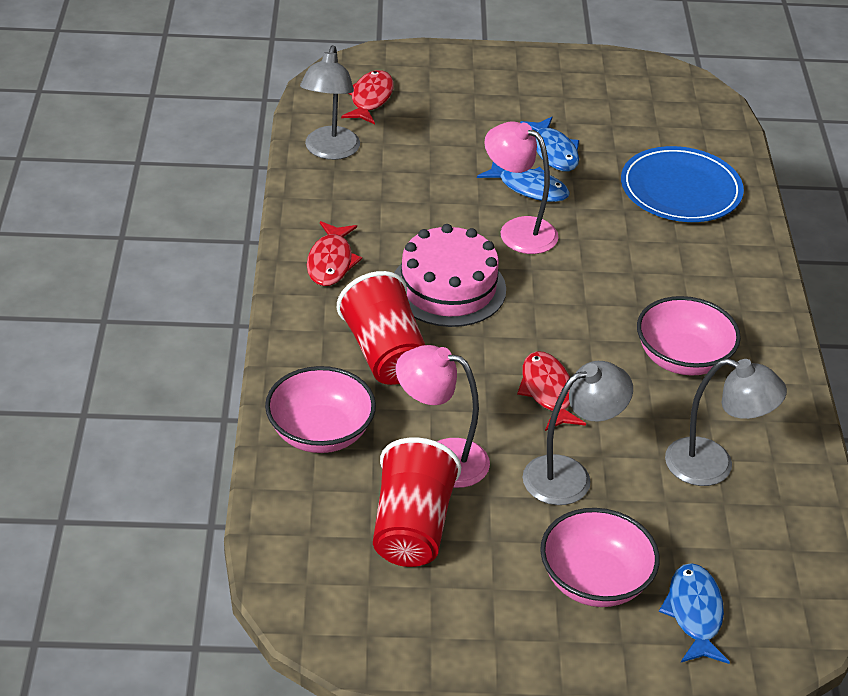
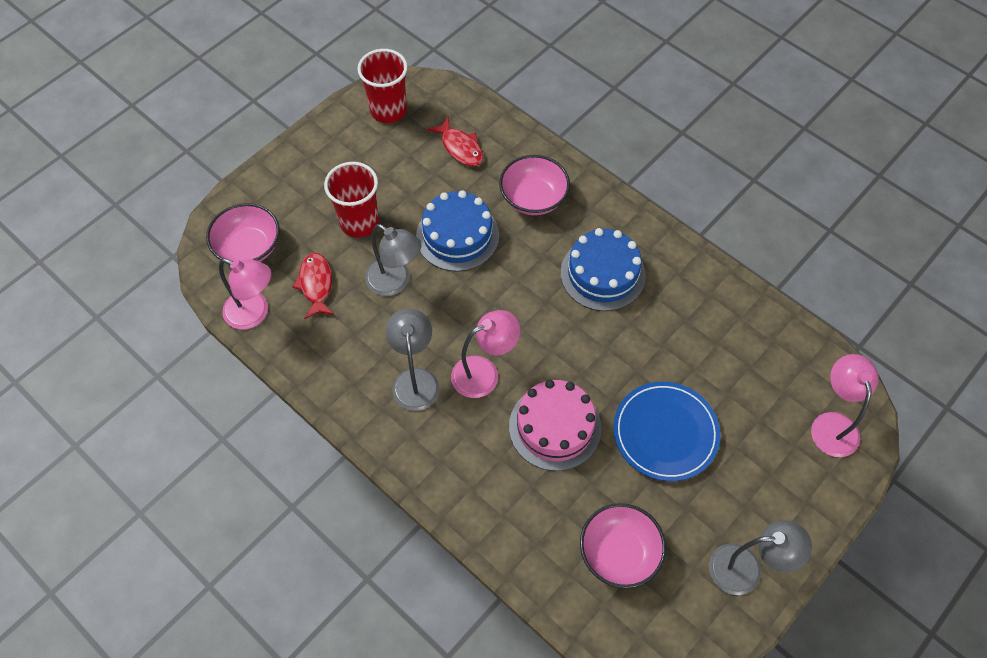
blue cake: 0 -> 2
blue fish: 3 -> 0
pink lamp: 2 -> 3
red fish: 3 -> 2

